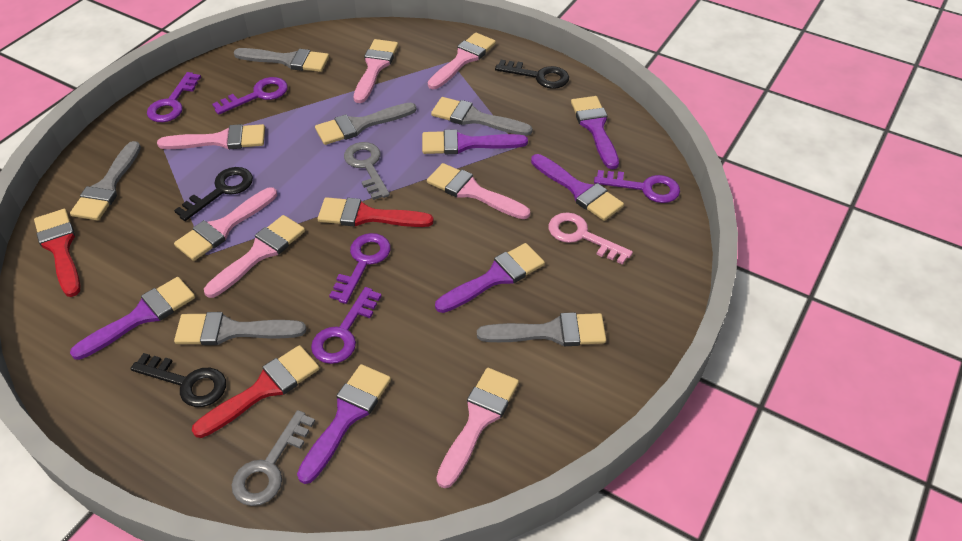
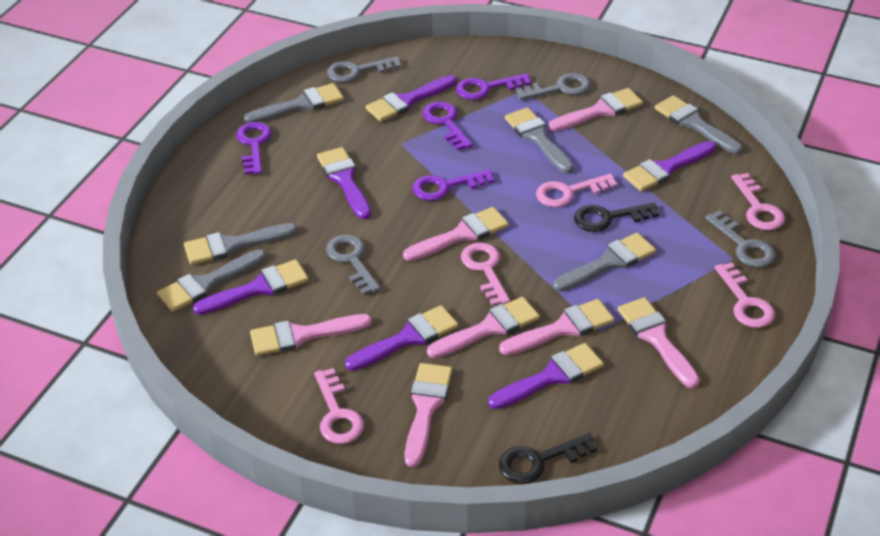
black key: 3 -> 2
grey key: 2 -> 4
pink key: 1 -> 5
purple key: 5 -> 4
red brush: 3 -> 0

